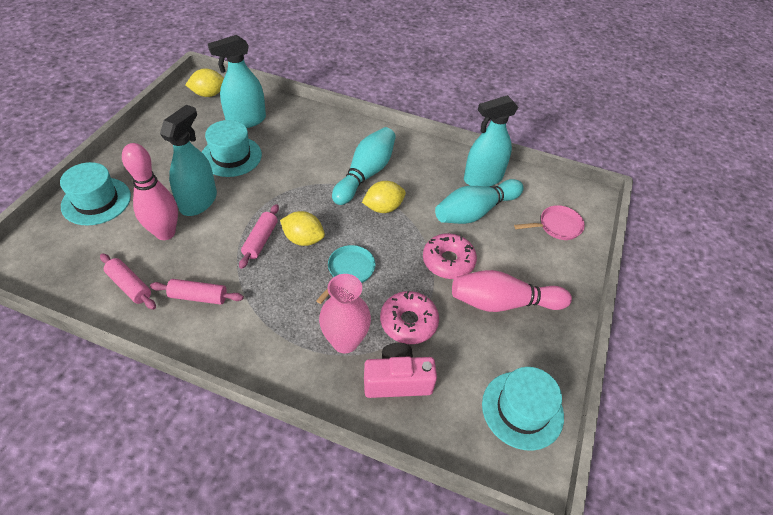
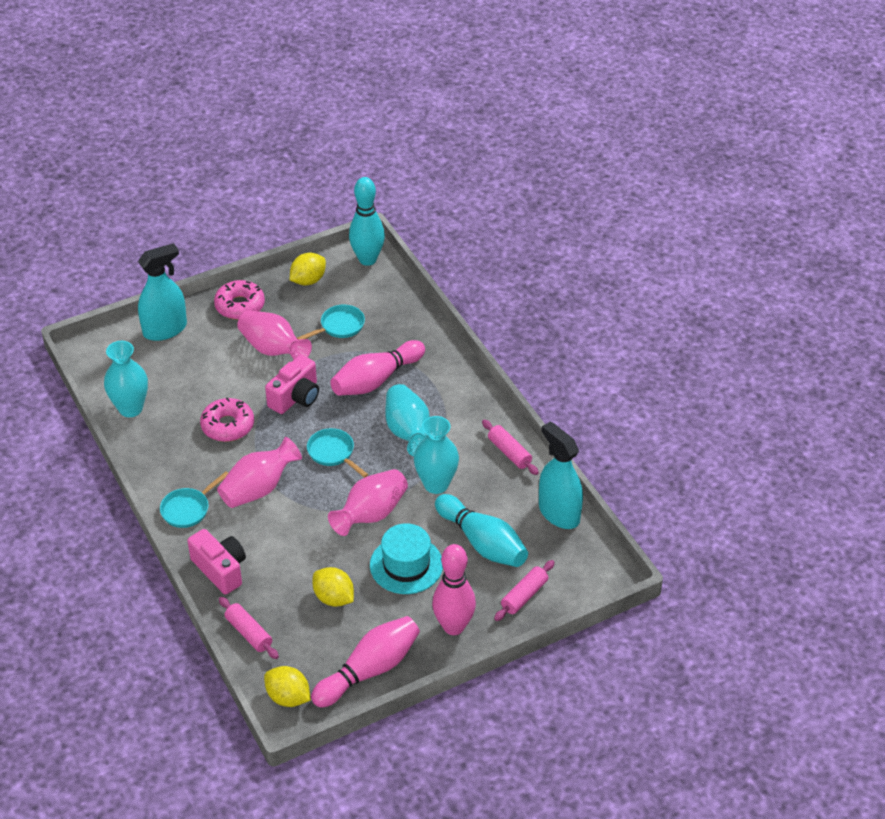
pink bowling pin: 2 -> 3
pink camera: 1 -> 2
pink pan: 1 -> 0
pink vase: 1 -> 3
turquoise hat: 3 -> 1
turquoise pan: 1 -> 3
turquoise spray bottle: 3 -> 2
turquoise vase: 0 -> 3

